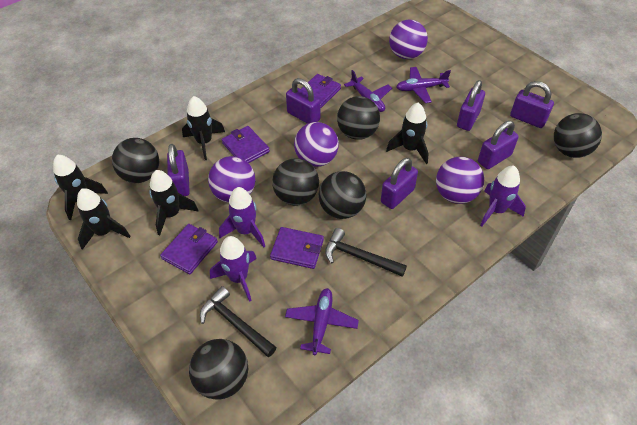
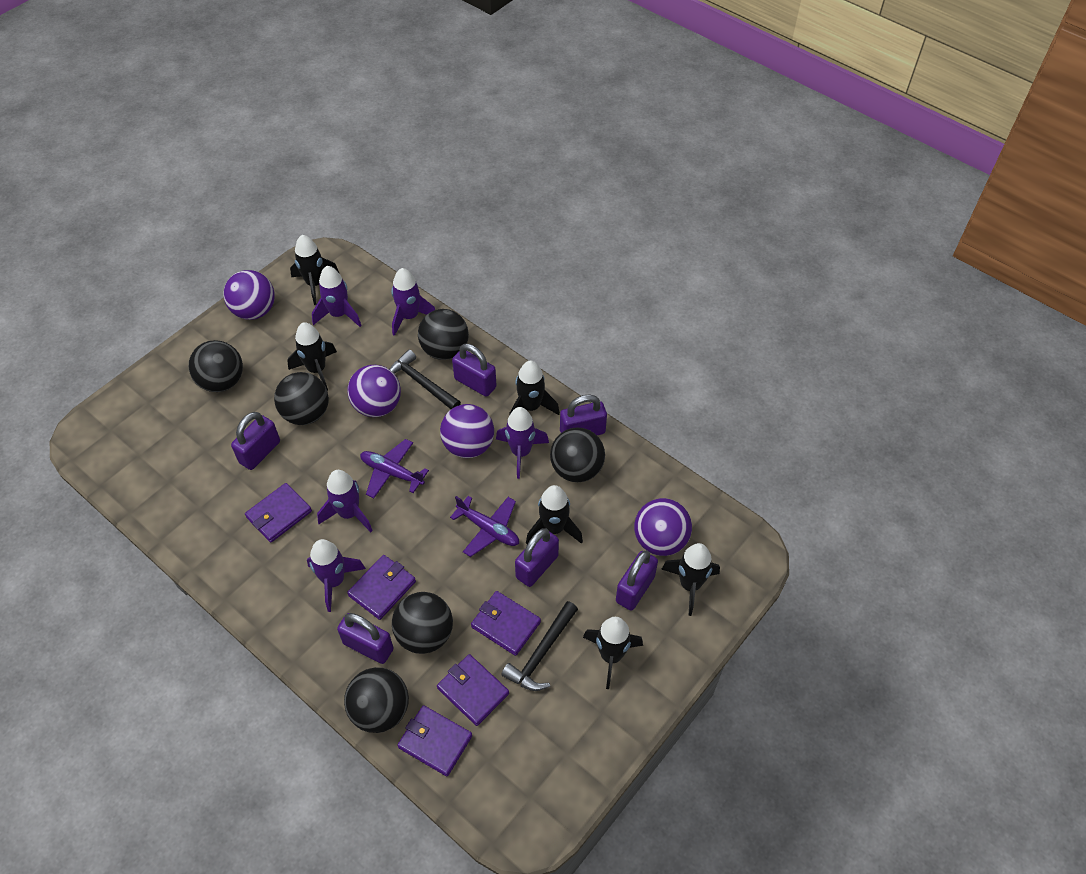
black rocket: 5 -> 6
purple plane: 3 -> 2
purple rocket: 3 -> 5
purple wallet: 4 -> 5

